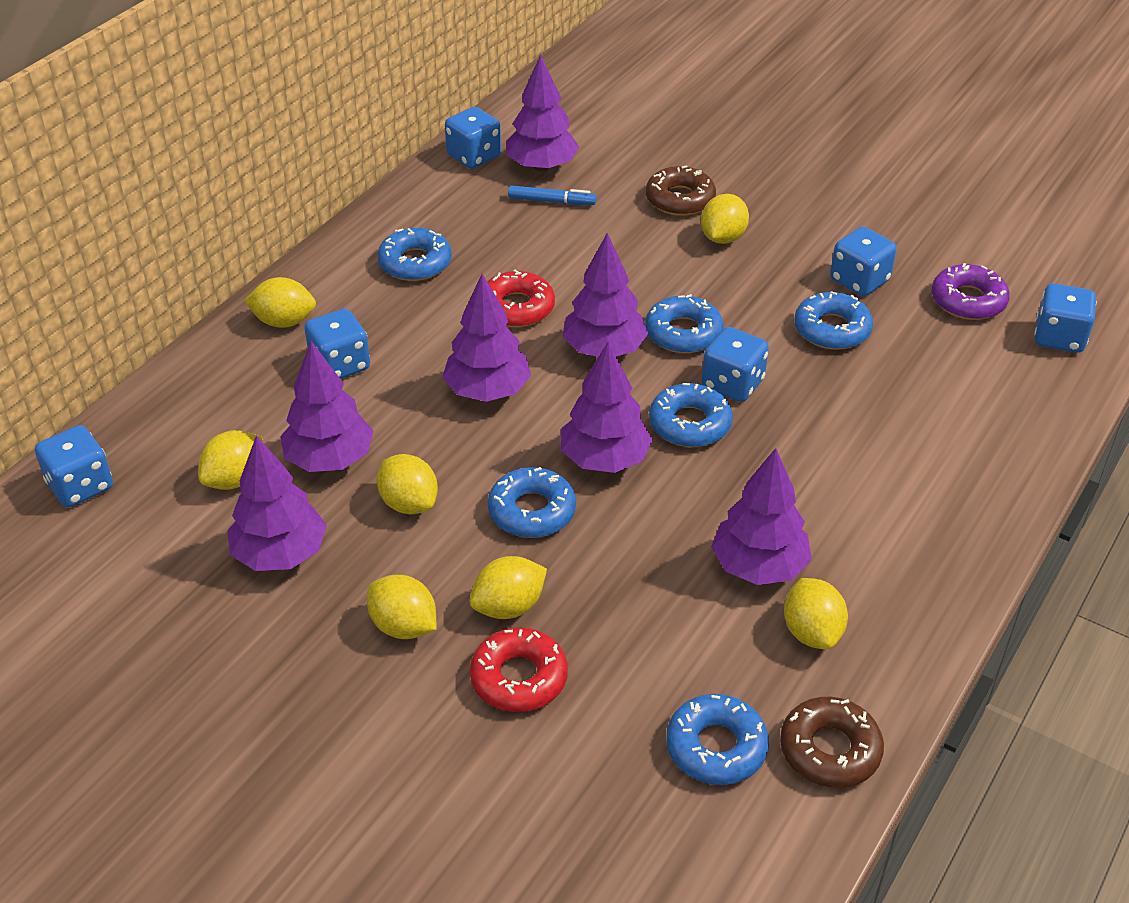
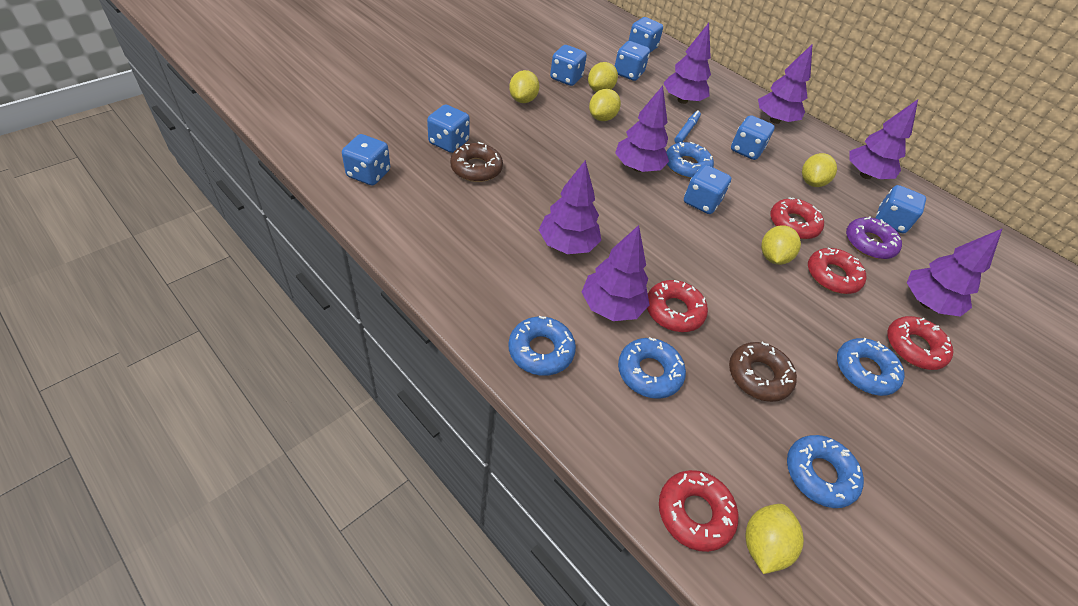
blue dice: 6 -> 8
blue donut: 6 -> 5
red donut: 2 -> 5
yellow lemon: 7 -> 6

